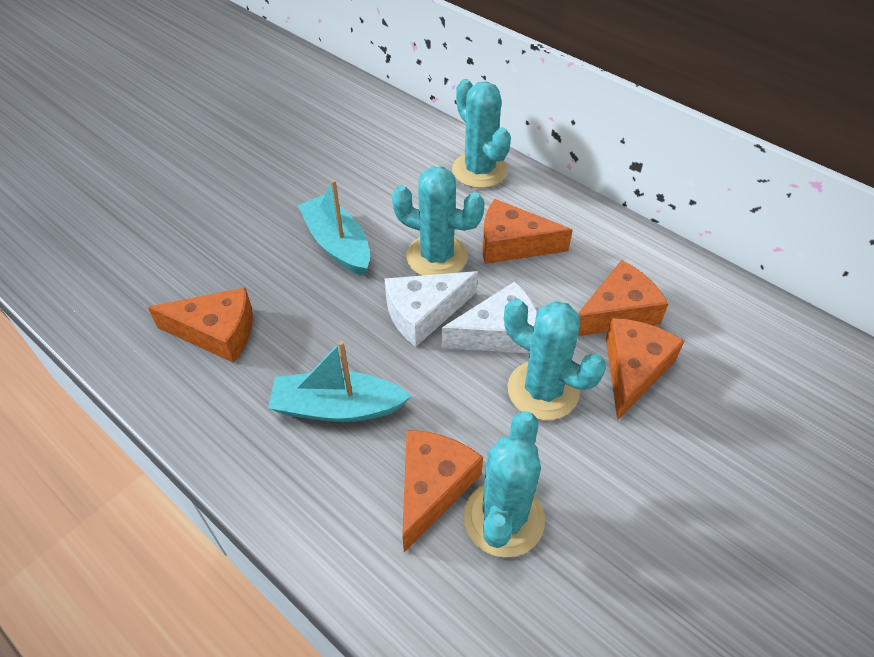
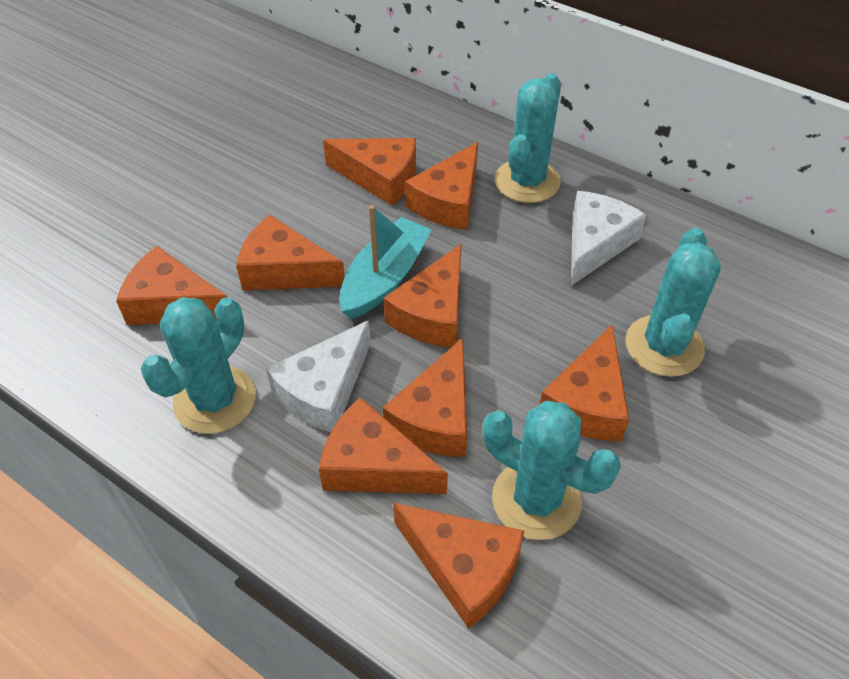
orange cheese: 5 -> 9
turquoise boat: 2 -> 1

